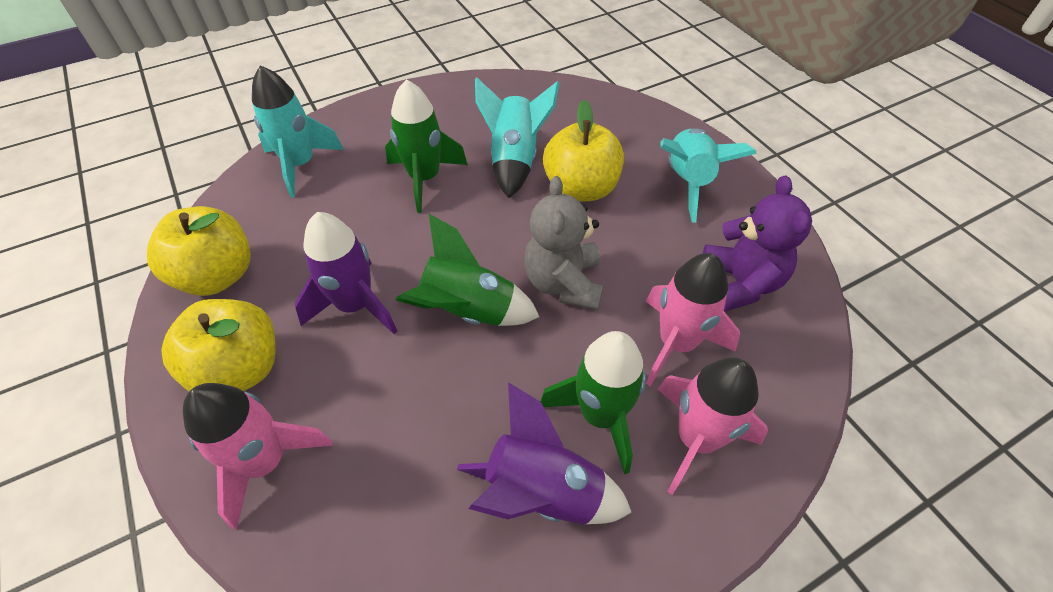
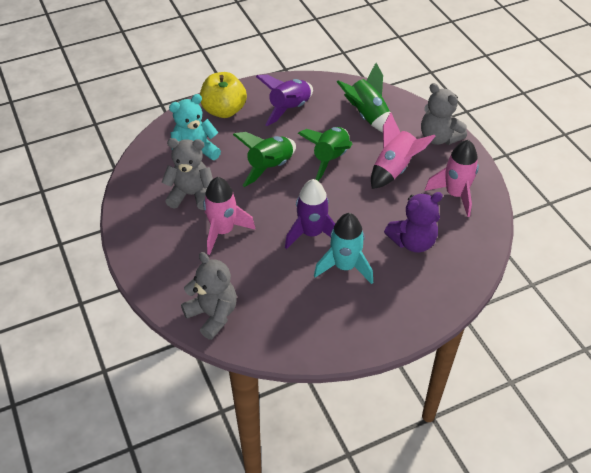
grey teddy bear: 1 -> 3
turquoise rocket: 3 -> 1
turquoise teddy bear: 0 -> 1
yellow apple: 3 -> 1

